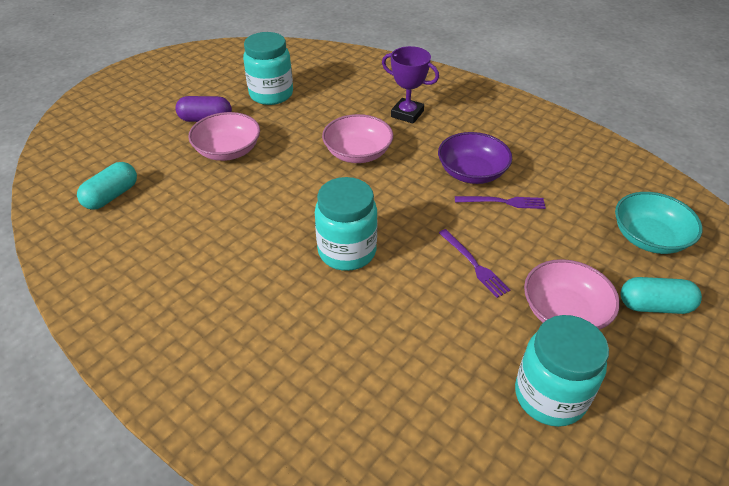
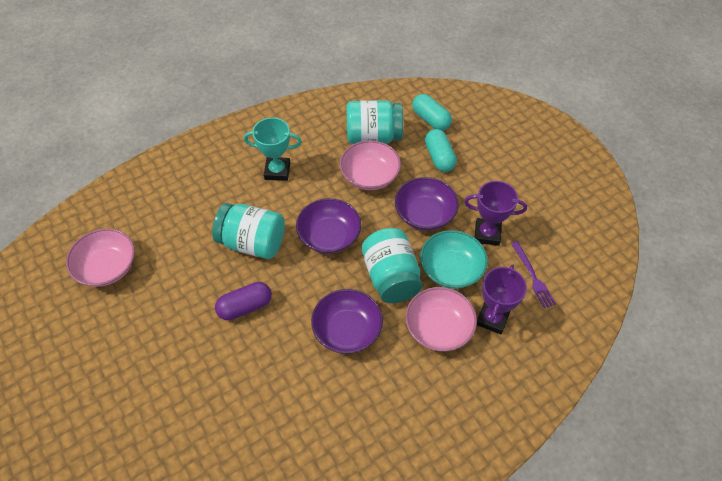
purple bowl: 1 -> 3
purple fork: 2 -> 1
purple trophy: 1 -> 2
turquoise trophy: 0 -> 1

